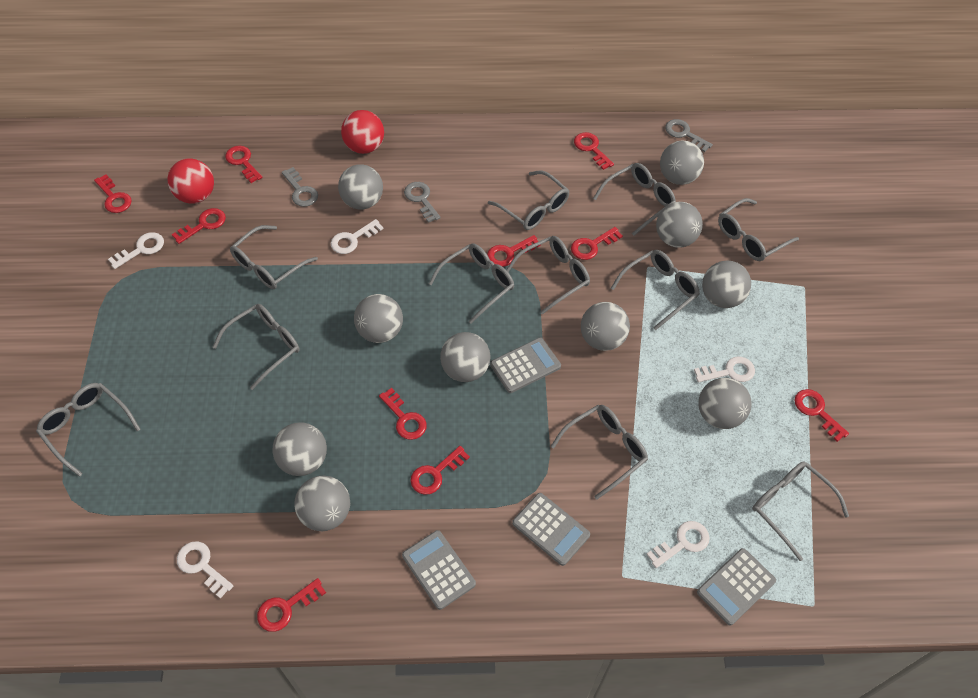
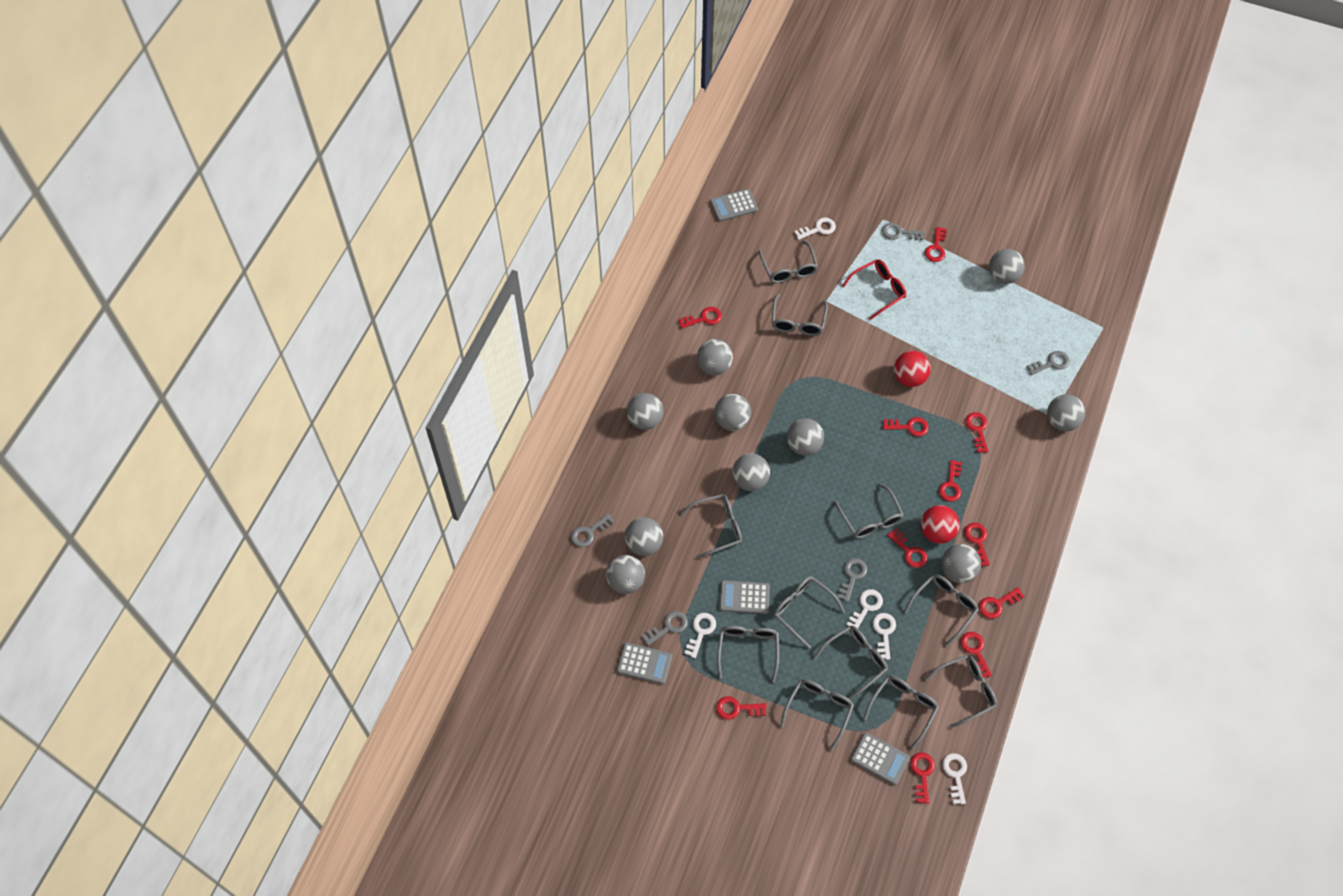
grey key: 3 -> 5
red glasses: 0 -> 1
red key: 10 -> 11

